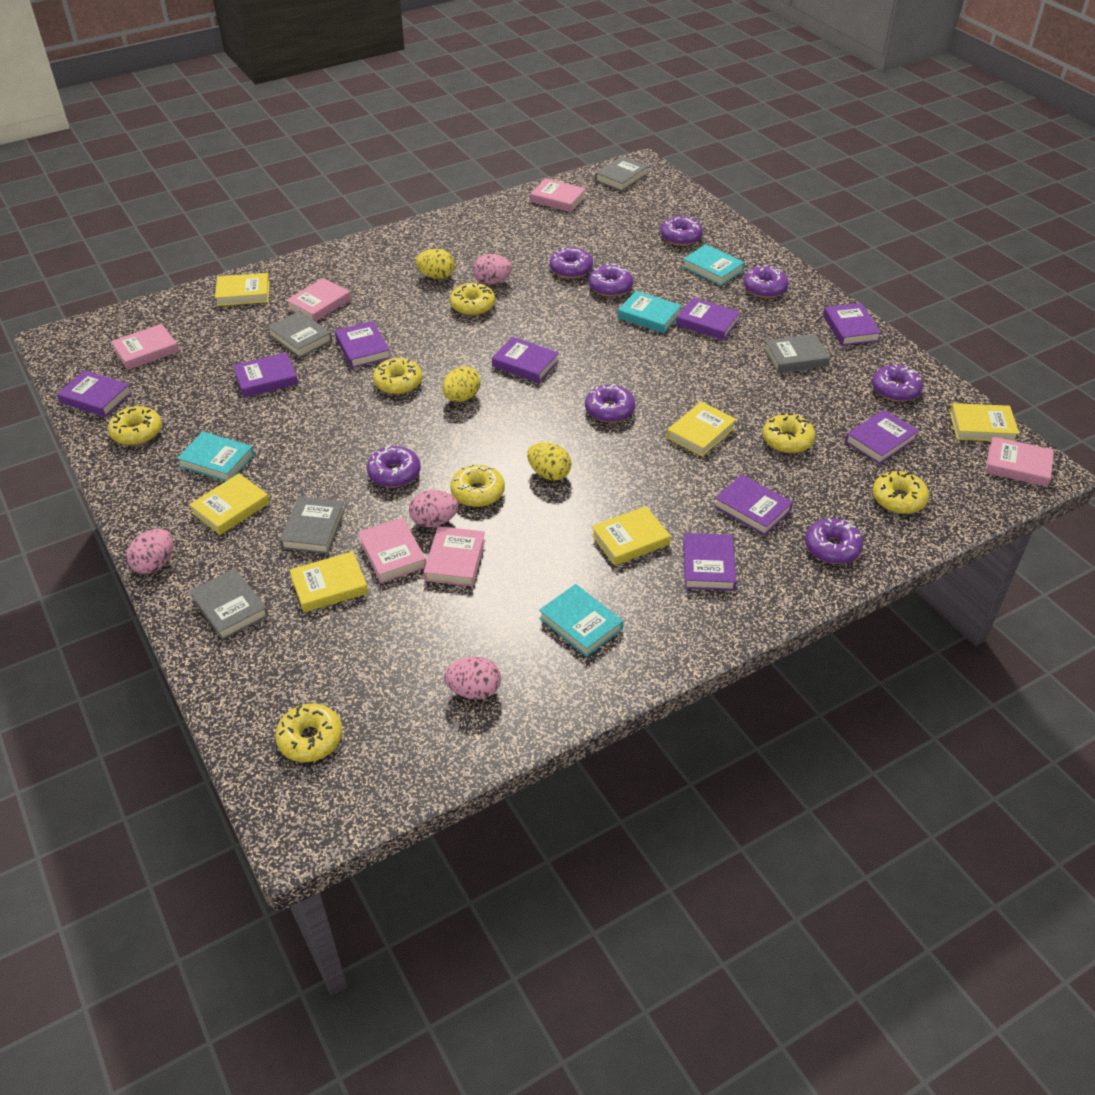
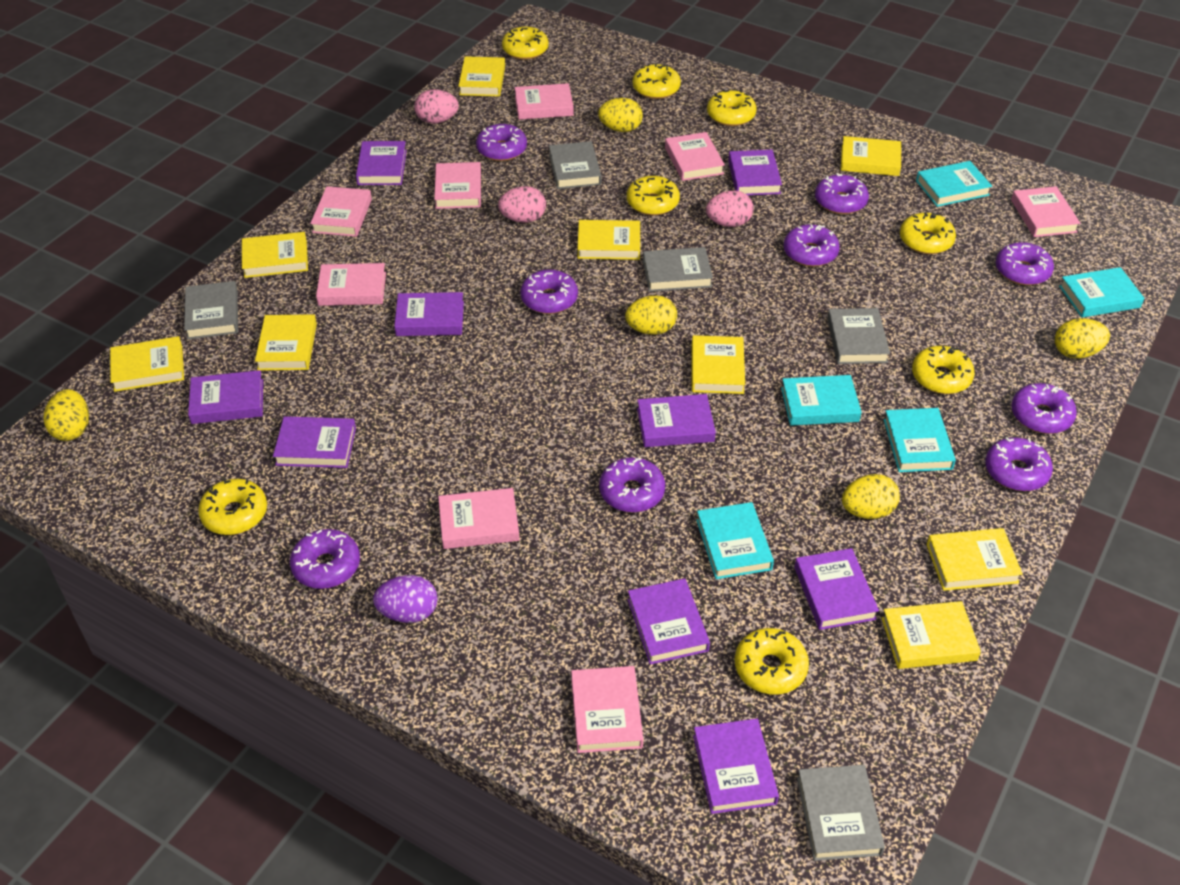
pink book: 6 -> 8
pink egg: 4 -> 3
purple donut: 8 -> 9
purple egg: 0 -> 1
turquoise book: 4 -> 5
yellow book: 6 -> 9
yellow donut: 7 -> 8
yellow egg: 3 -> 5

